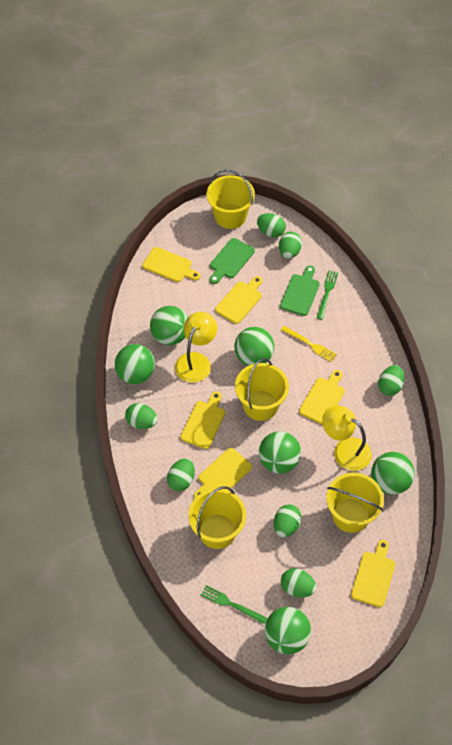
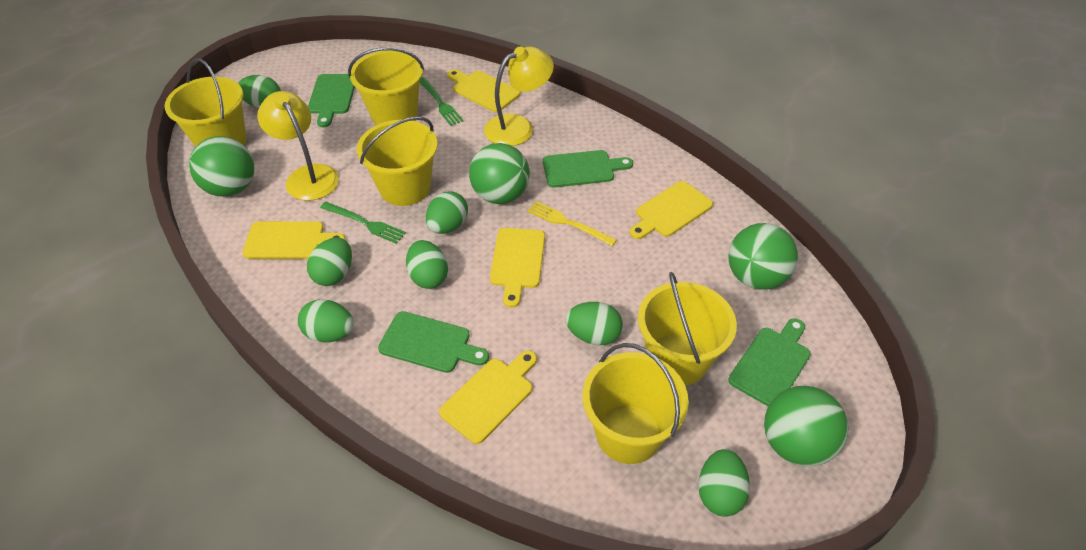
green ball: 6 -> 4
green cutting board: 2 -> 4
yellow bucket: 4 -> 5
yellow cutting board: 6 -> 5

